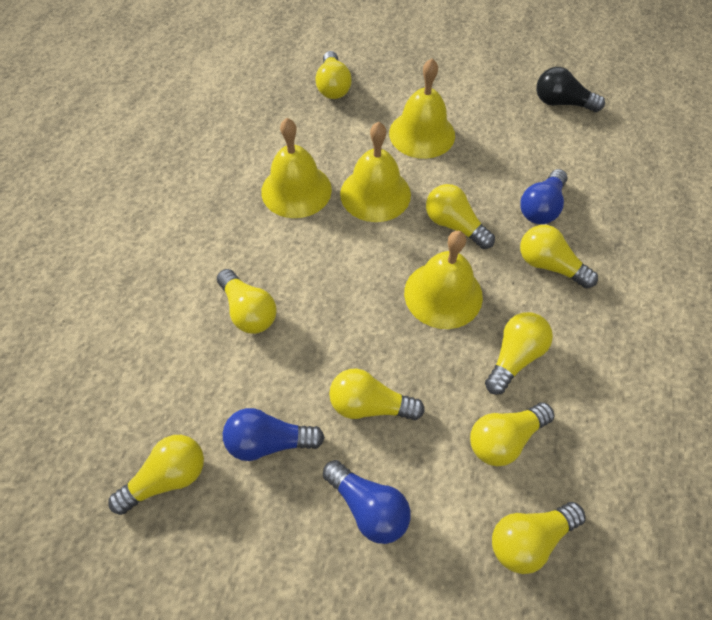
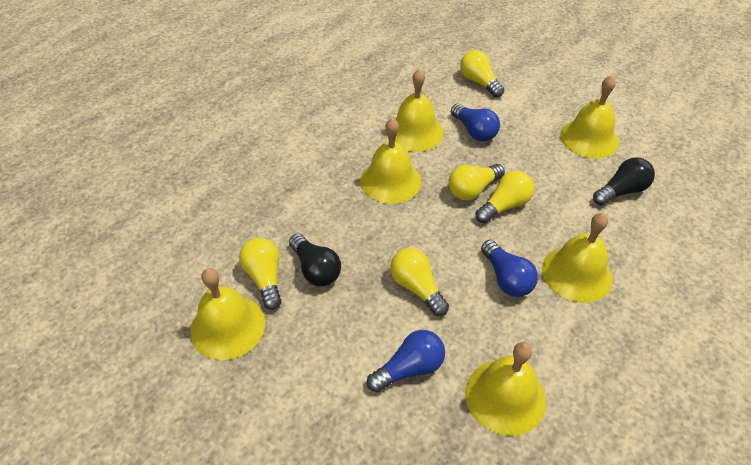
black light bulb: 1 -> 2
yellow bell: 4 -> 6
yellow light bulb: 9 -> 5

